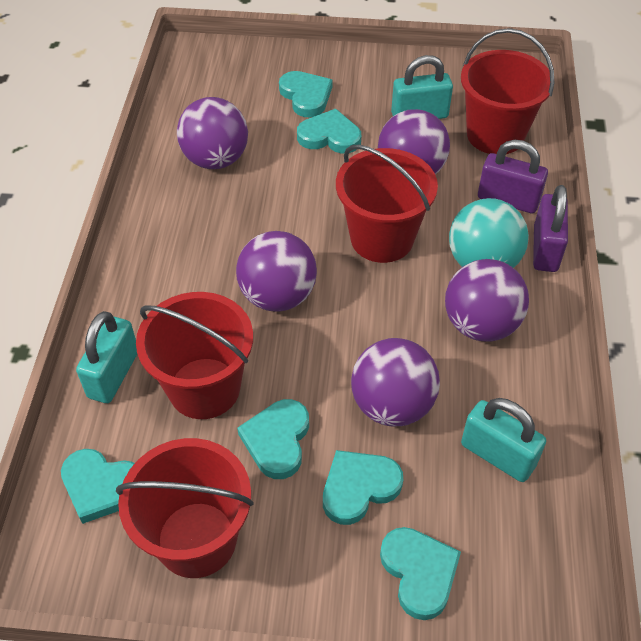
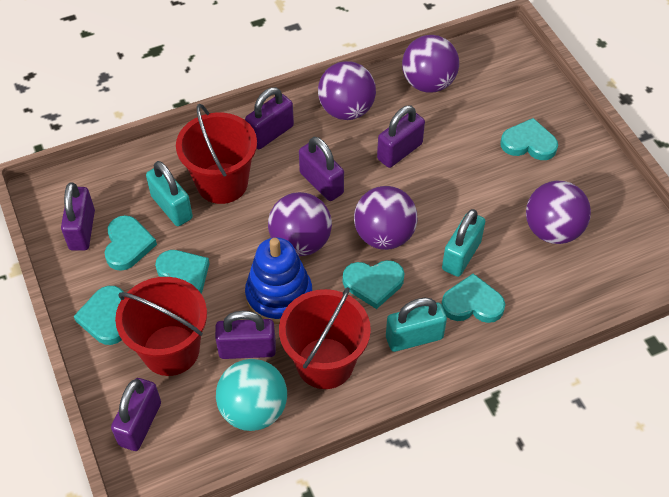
blue stacking toy: 0 -> 1
purple padlock: 2 -> 6
red bucket: 4 -> 3

